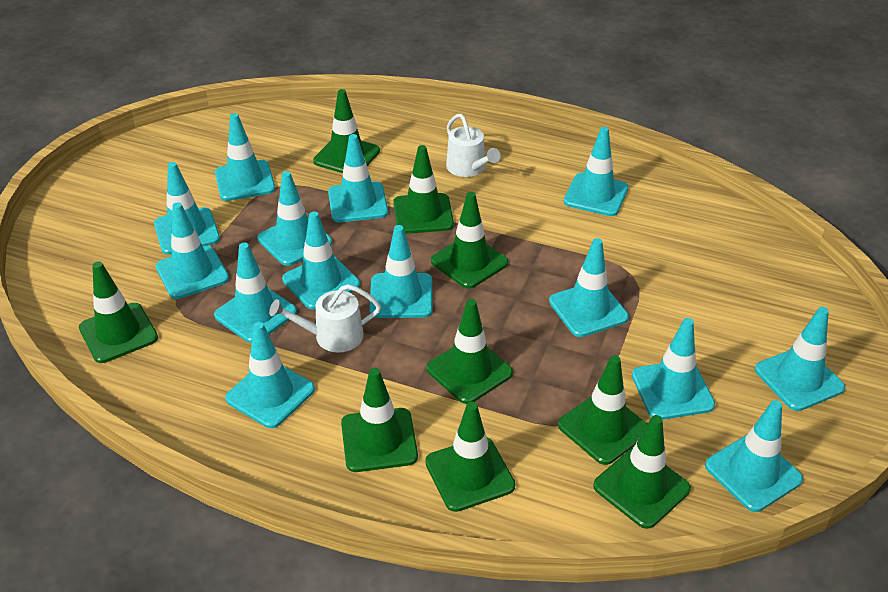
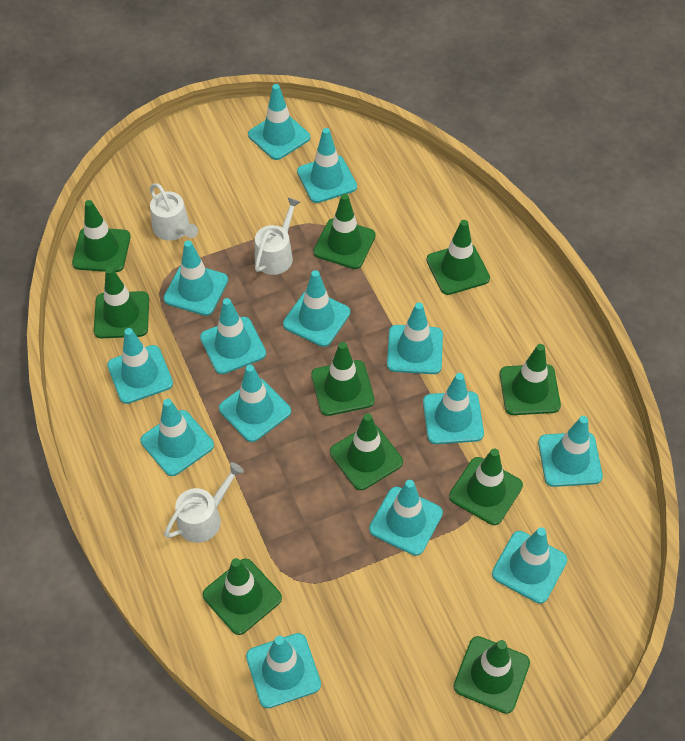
green traffic cone: 9 -> 10
white watering can: 2 -> 3

